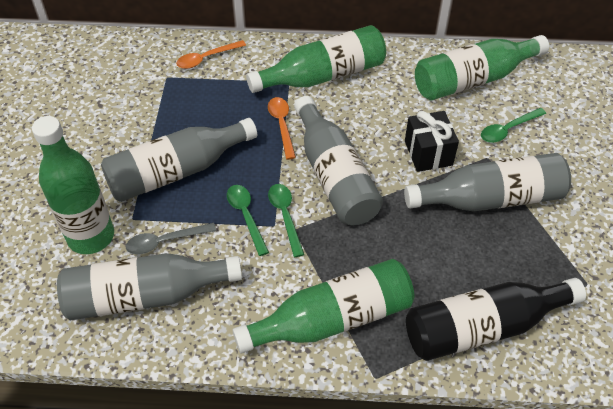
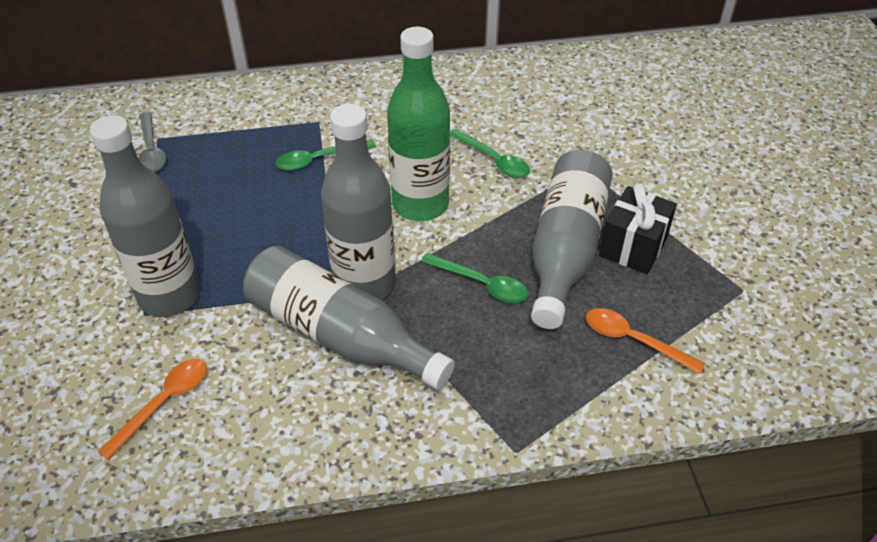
black bottle: 1 -> 0
green bottle: 4 -> 1

